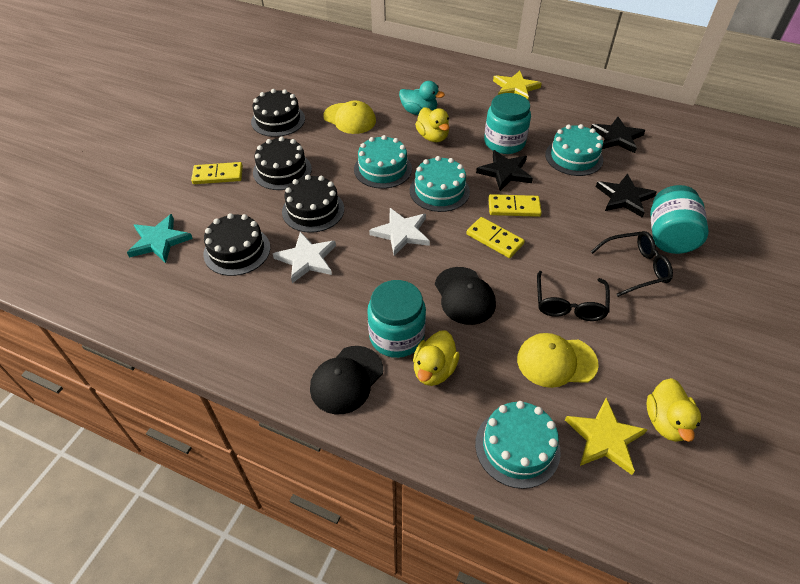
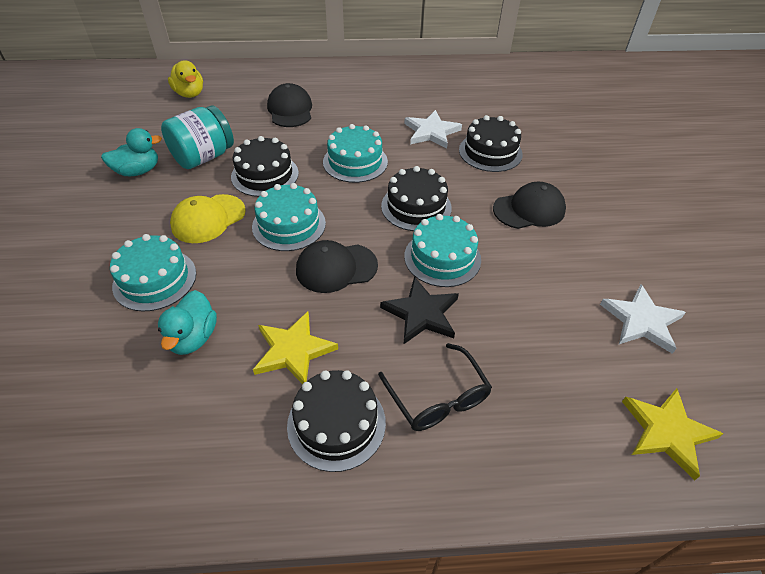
black cap: 2 -> 3
black glasses: 2 -> 1
black star: 3 -> 1
turquoise duck: 1 -> 2
turquoise jar: 3 -> 1
turquoise star: 1 -> 0
yellow cap: 2 -> 1
yellow domino: 3 -> 0
yellow duck: 3 -> 1

